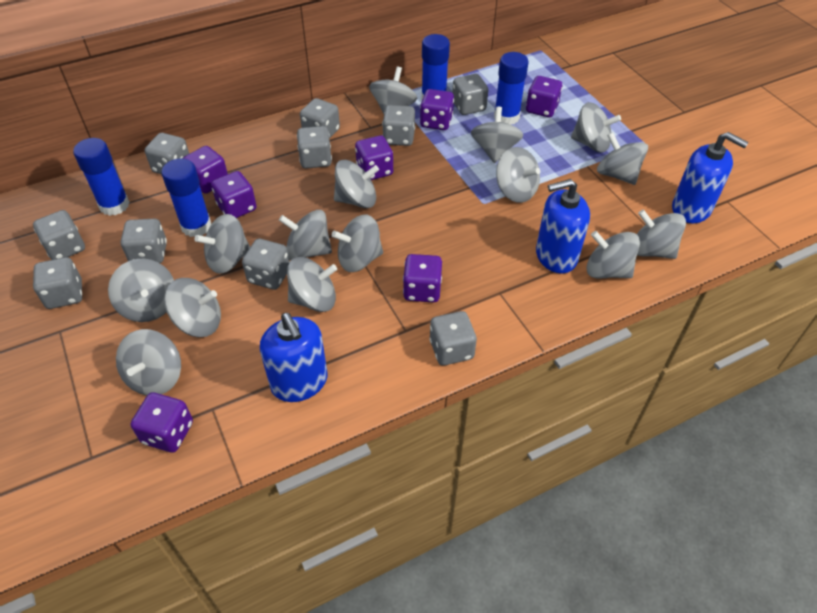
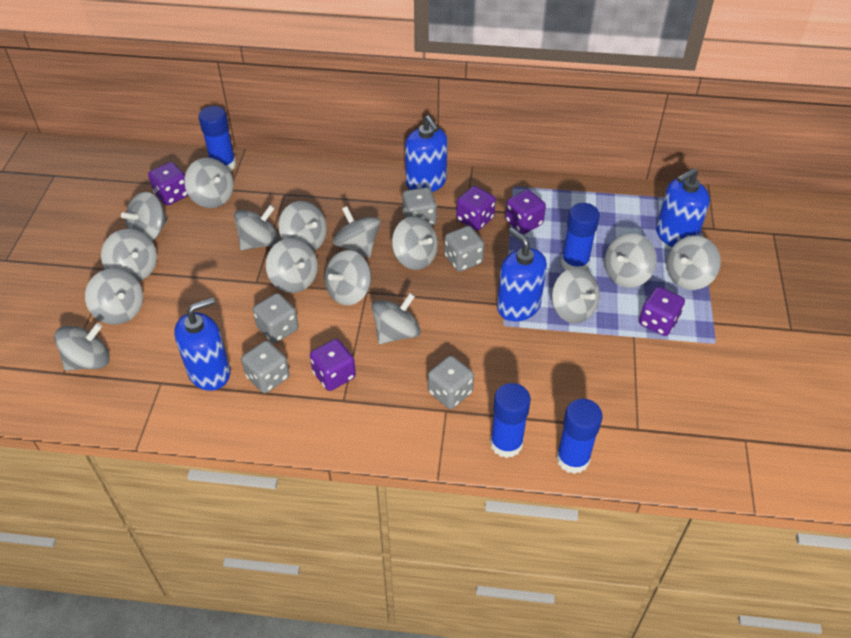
blue soap dispenser: 3 -> 4
grey dice: 10 -> 5
purple dice: 7 -> 5

